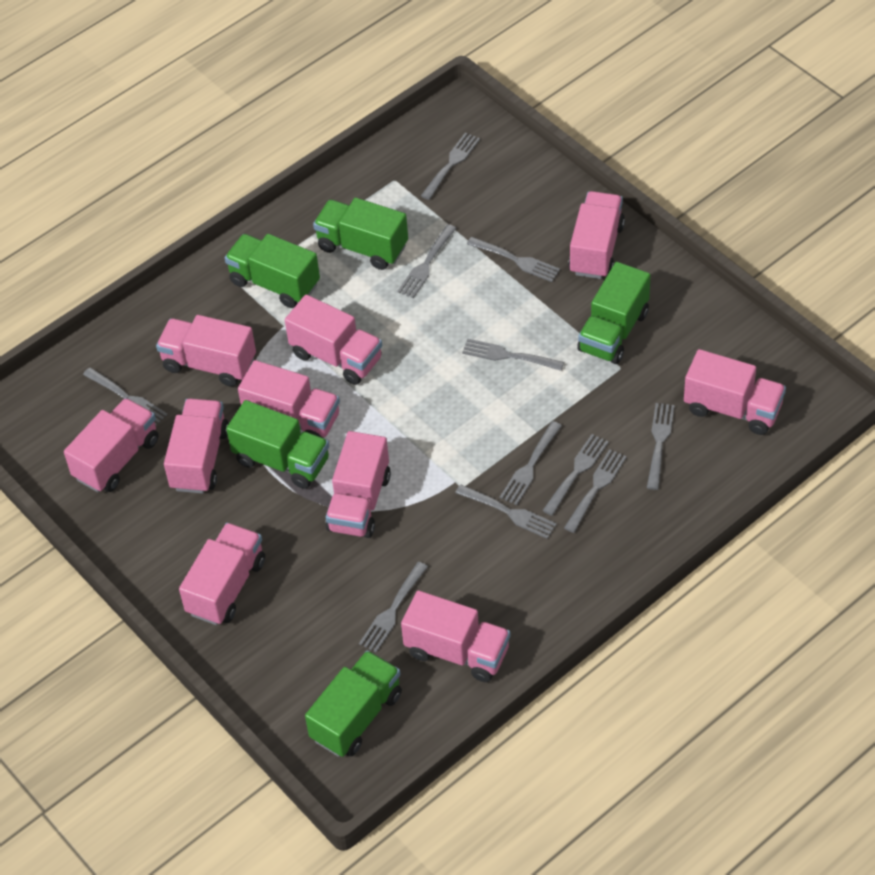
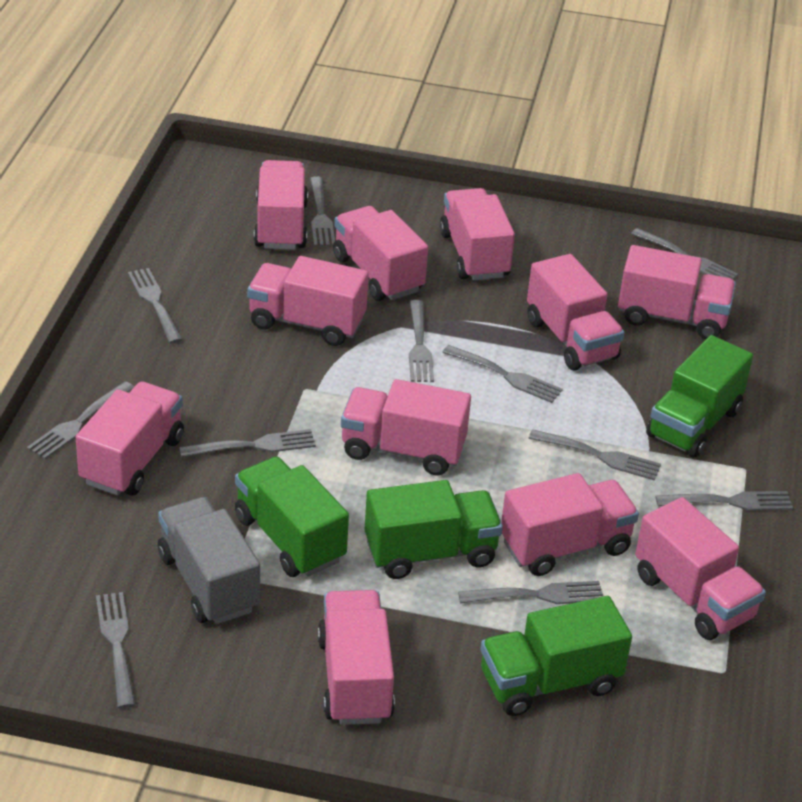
green truck: 5 -> 4
grey truck: 0 -> 1
pink truck: 10 -> 11

